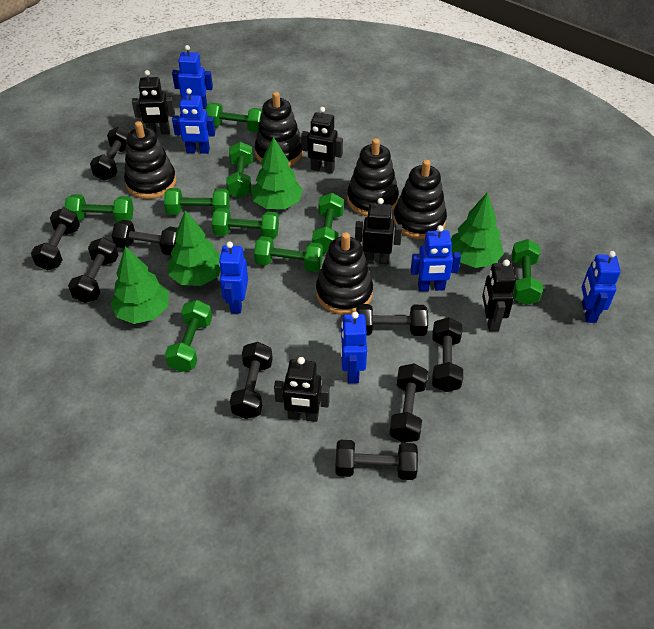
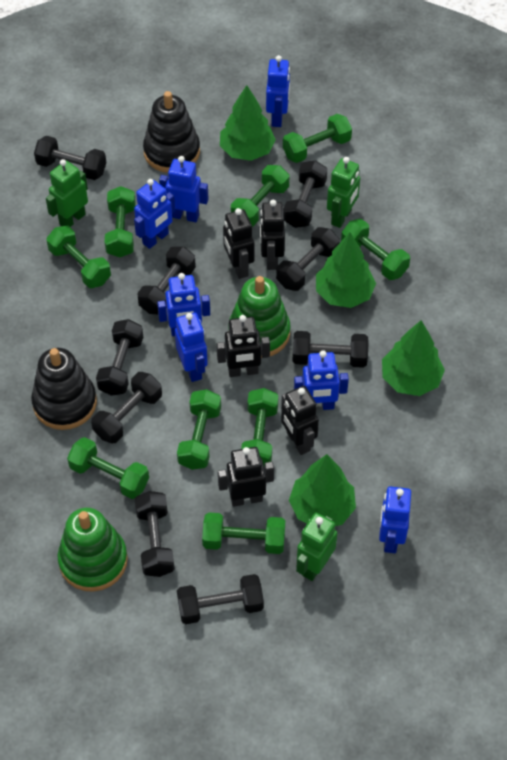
black stacking toy: 5 -> 2
blue robot: 6 -> 7
green robot: 0 -> 3
green stacking toy: 0 -> 2

